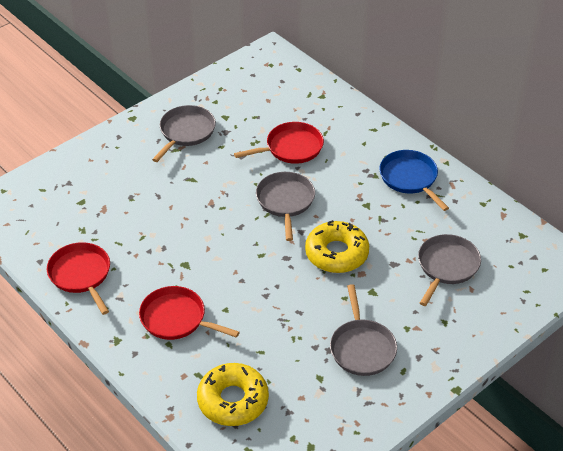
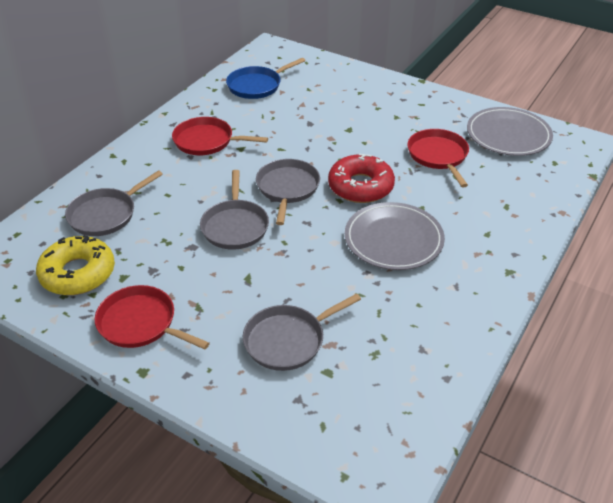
grey plate: 0 -> 2
red donut: 0 -> 1
yellow donut: 2 -> 1

